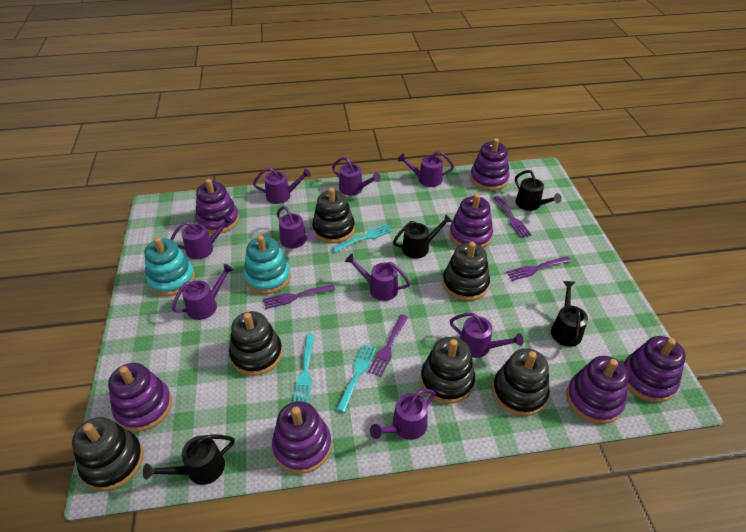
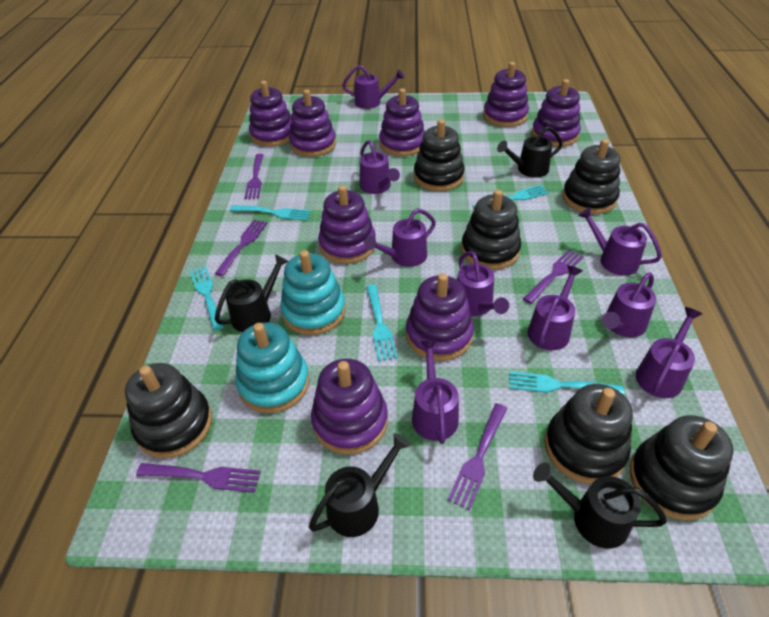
purple fork: 4 -> 5
purple stacking toy: 7 -> 8
turquoise fork: 3 -> 5

